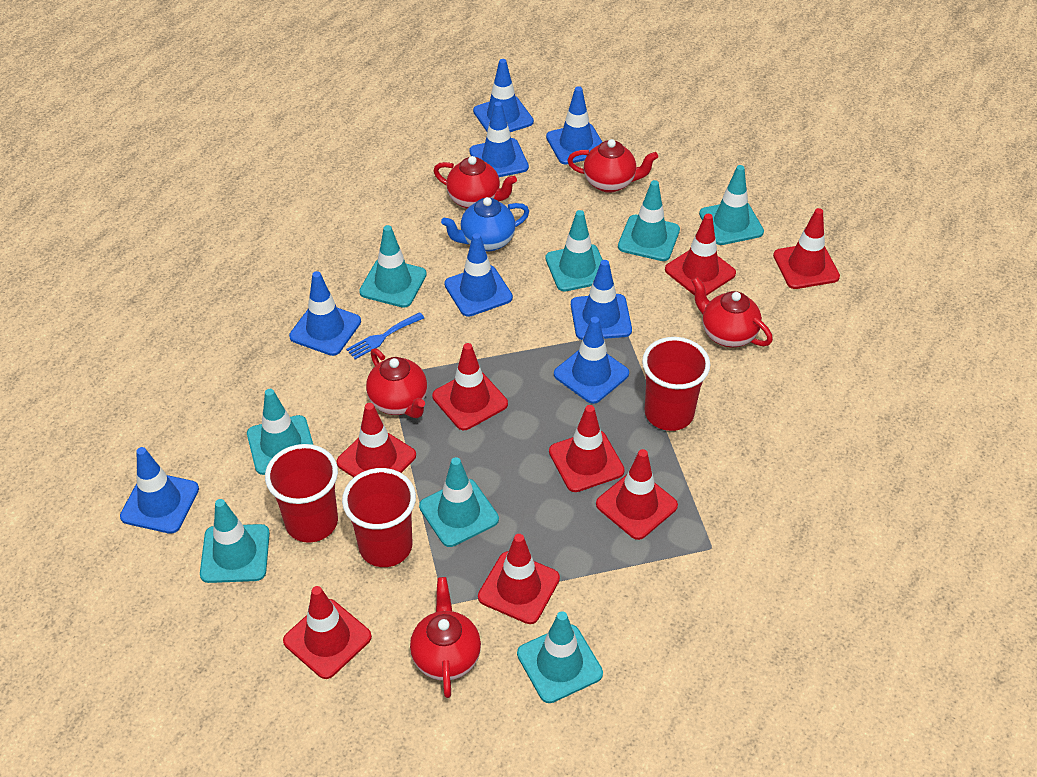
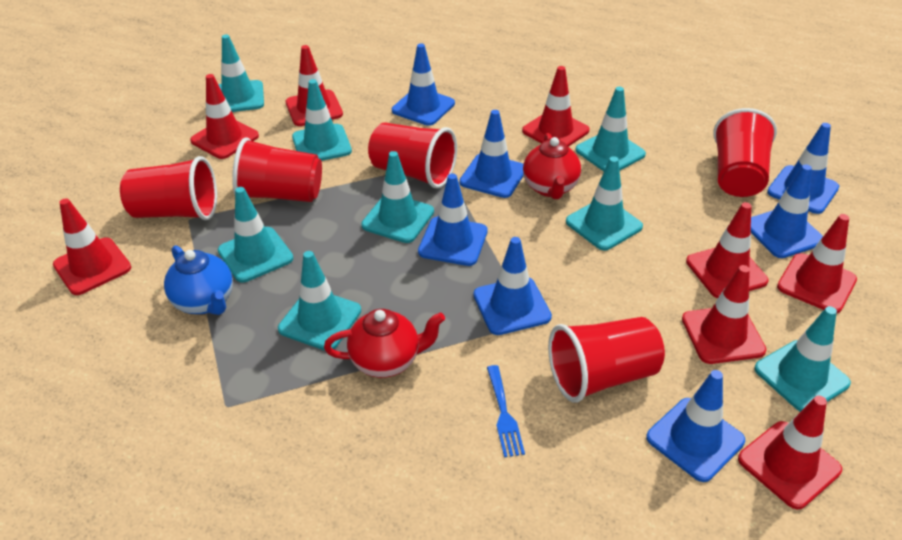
blue traffic cone: 8 -> 7
red cup: 3 -> 5
red teapot: 5 -> 2

